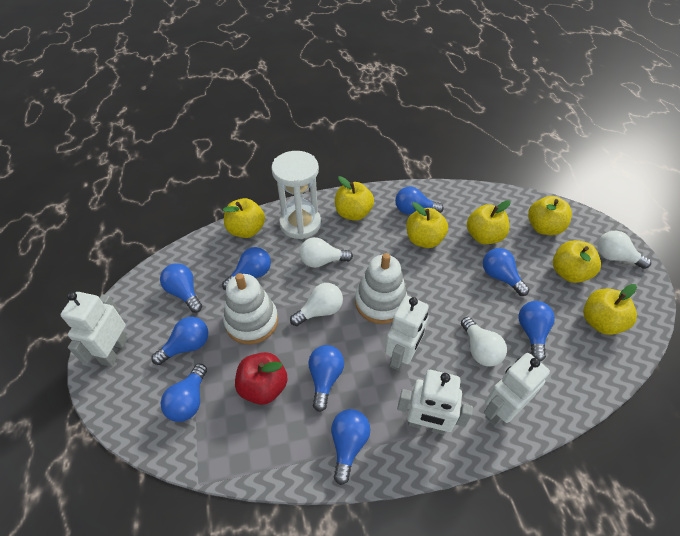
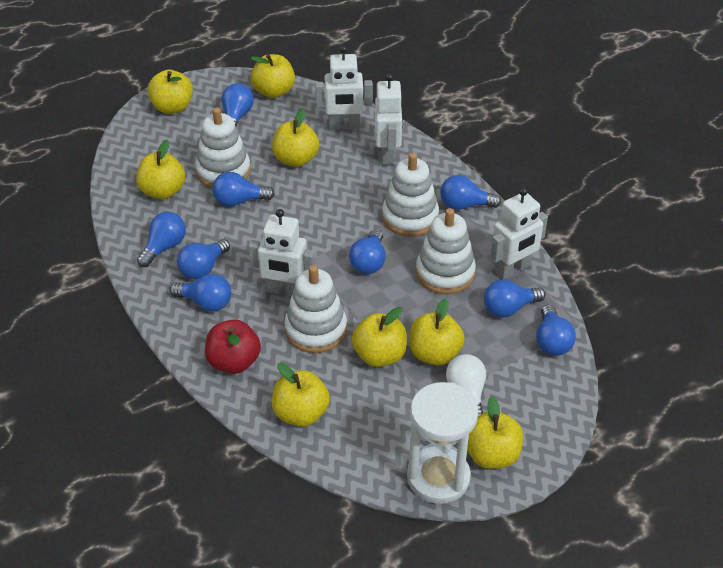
white light bulb: 4 -> 1
white stacking toy: 2 -> 4
yellow apple: 7 -> 8

